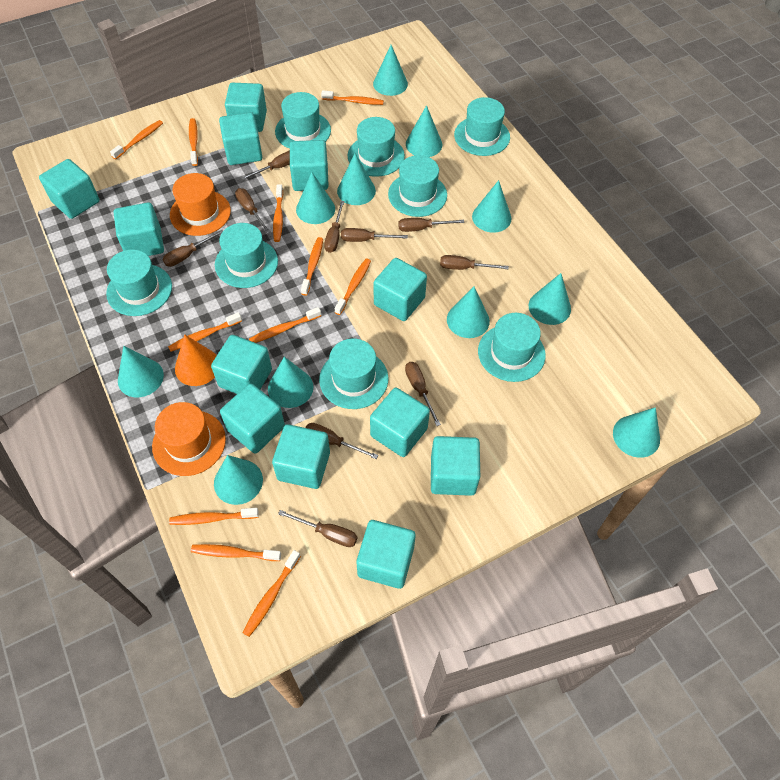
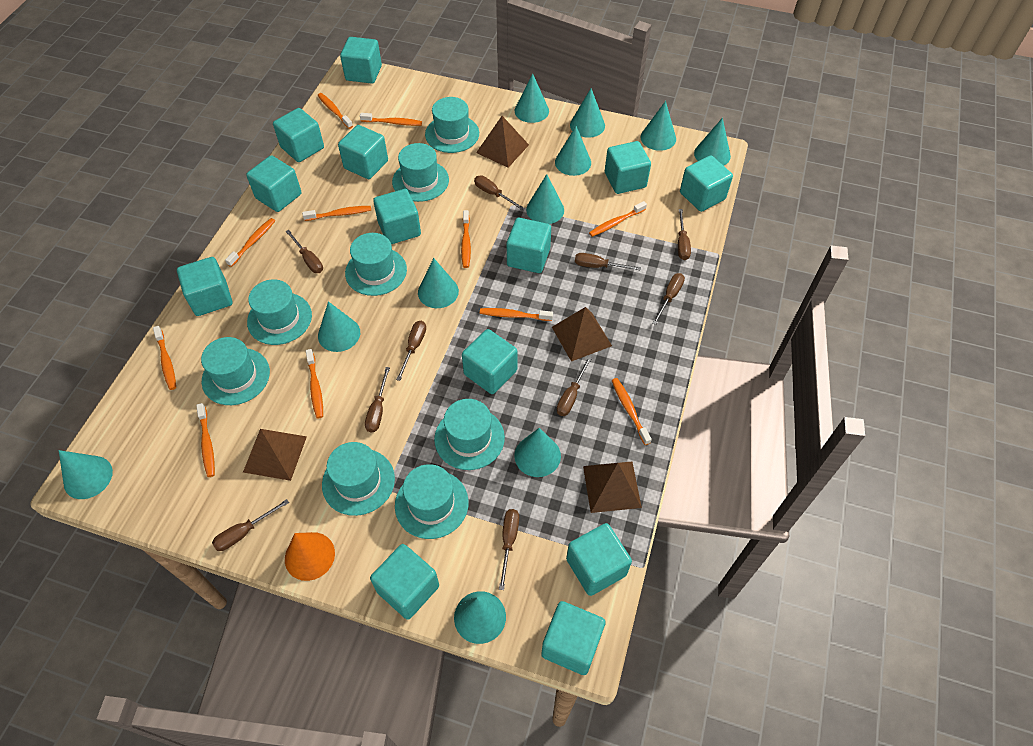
brown pyramid: 0 -> 4
orange hat: 2 -> 0
turquoise cube: 12 -> 13

